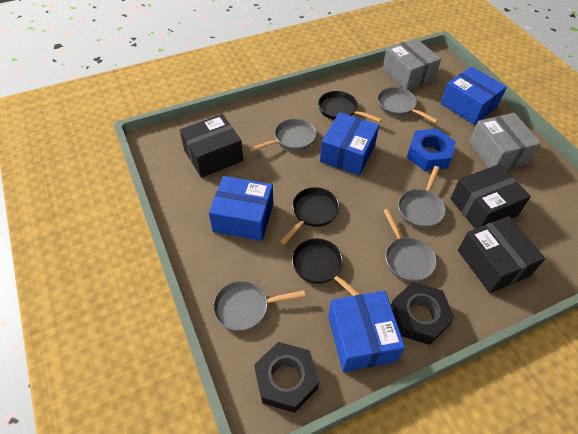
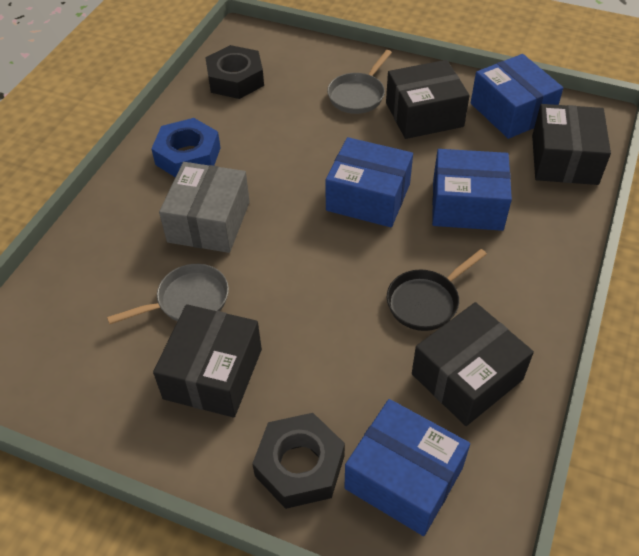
black box: 3 -> 4
black pan: 3 -> 1
grey box: 2 -> 1
grey pan: 5 -> 2

